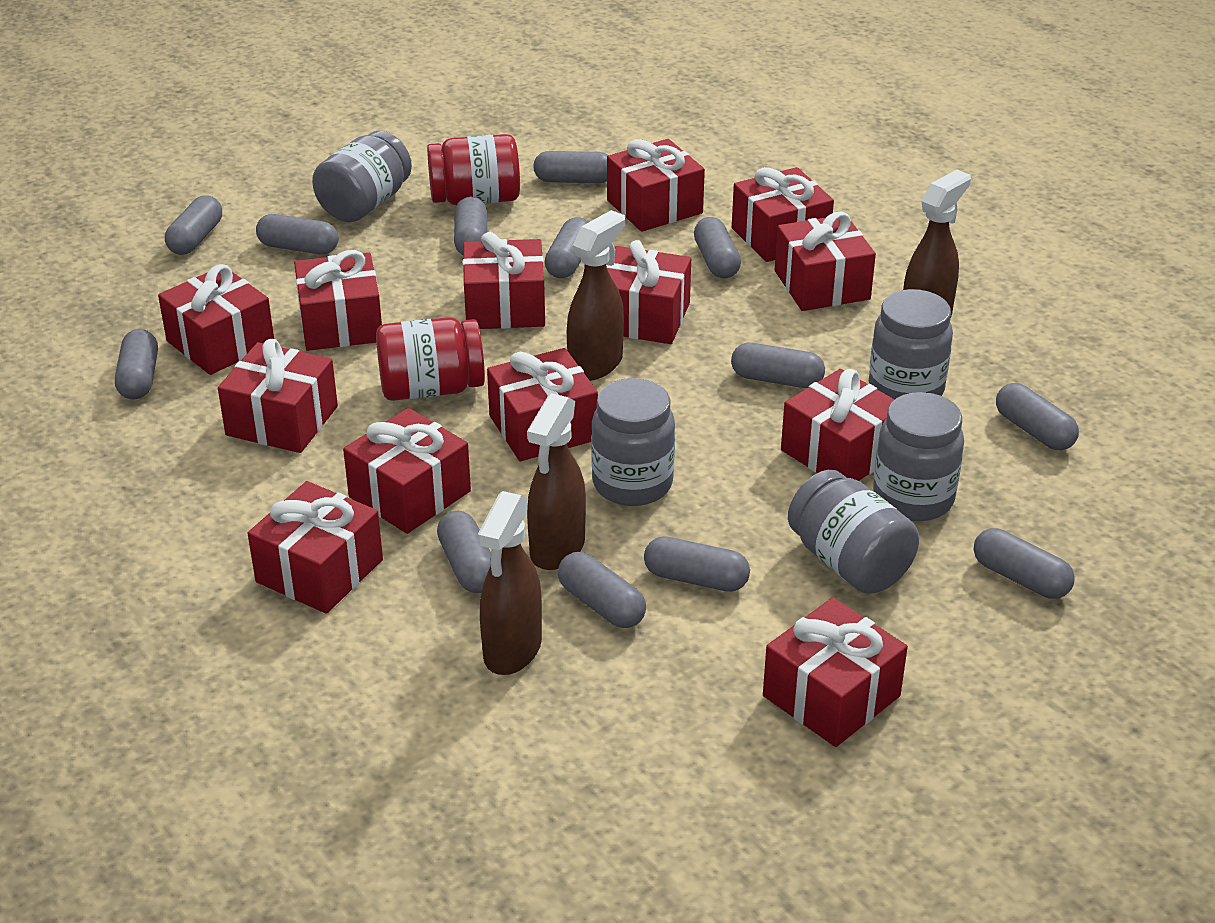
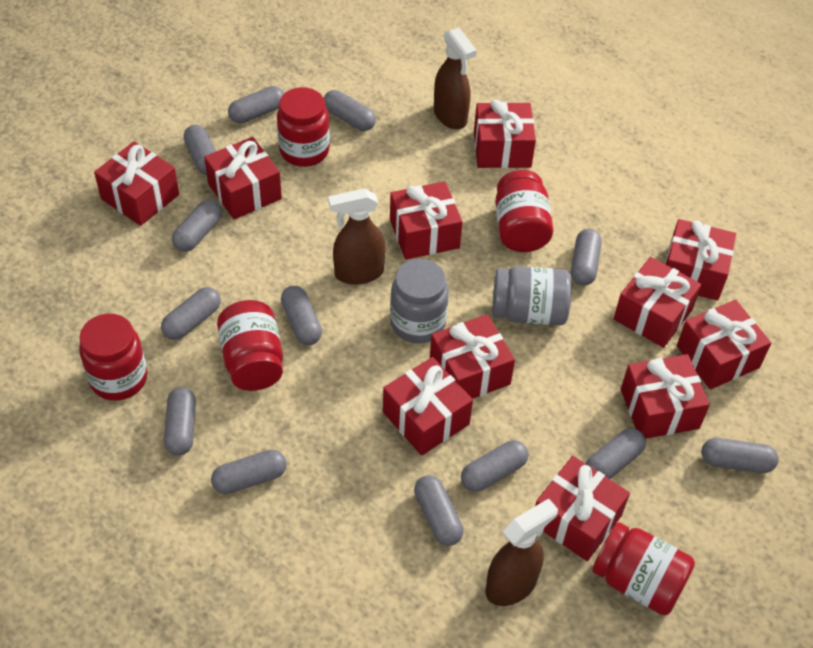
brown spray bottle: 4 -> 3
grey jar: 5 -> 2
red gift: 13 -> 11
red jar: 2 -> 5

